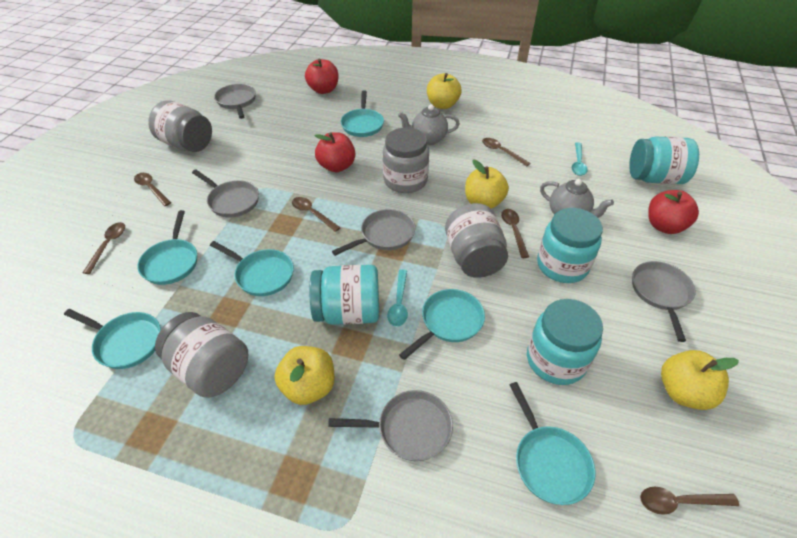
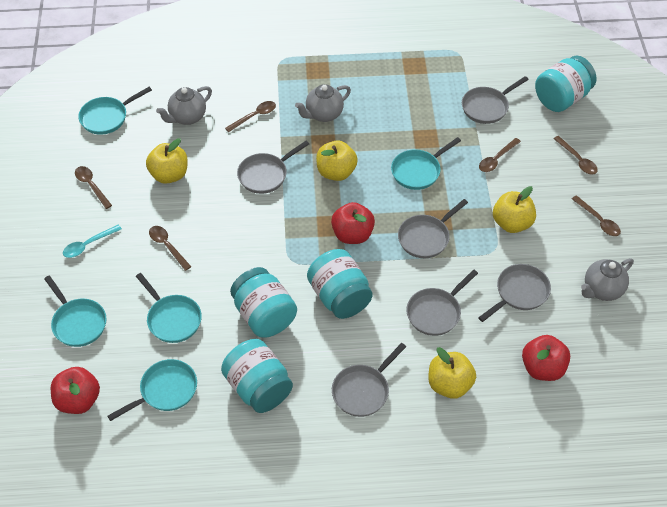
grey jar: 4 -> 0
grey pan: 5 -> 6
grey teapot: 2 -> 3
turquoise pan: 6 -> 5
turquoise spoon: 2 -> 1

